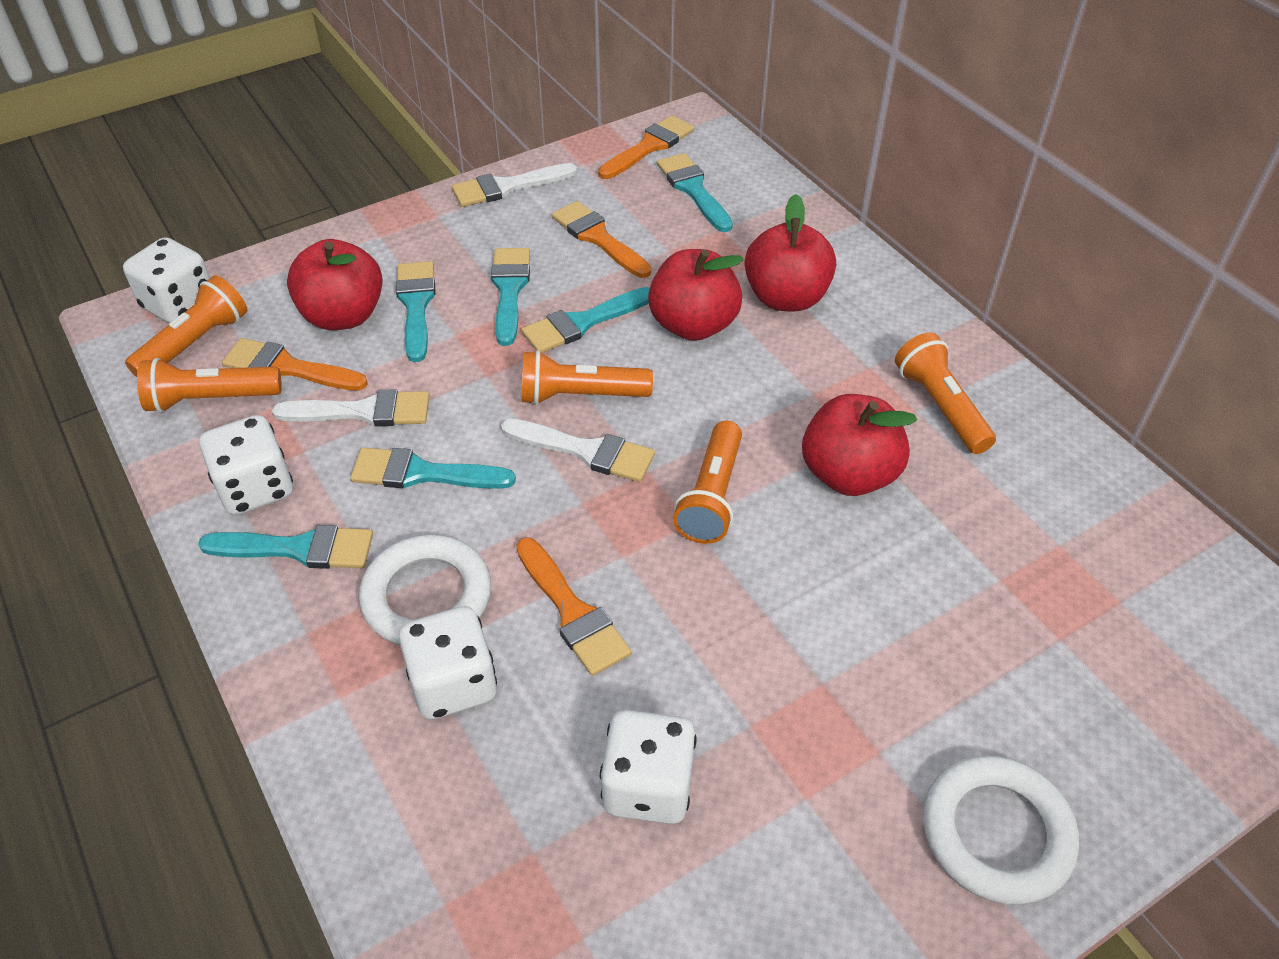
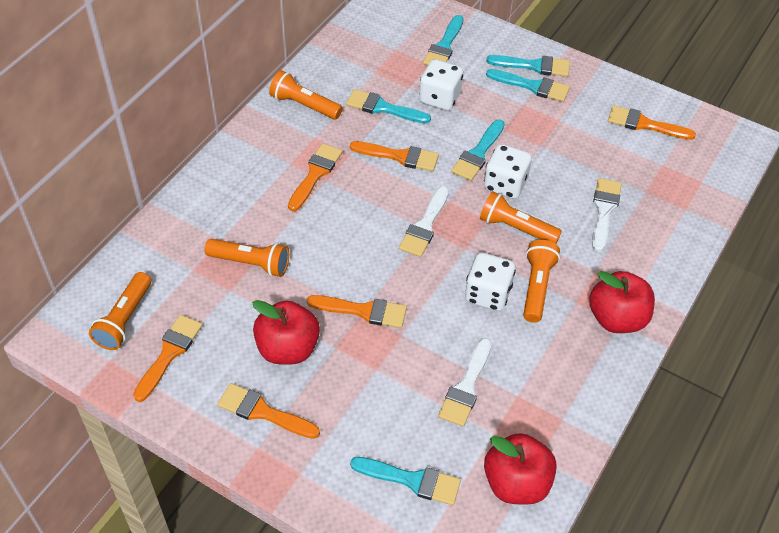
orange brush: 4 -> 6
red apple: 4 -> 3
white dice: 4 -> 3
white ring: 2 -> 0

